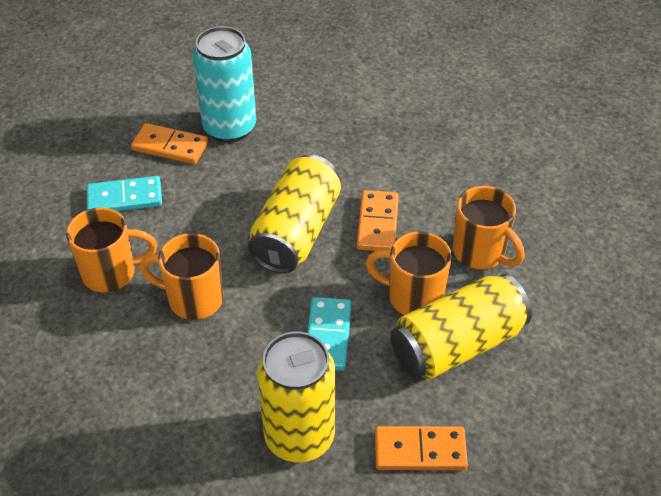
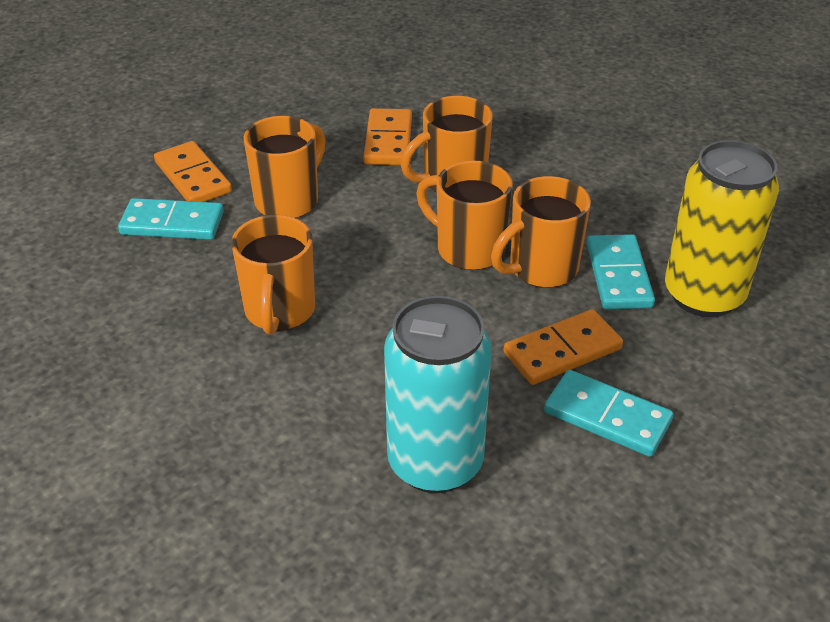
orange mug: 4 -> 5
turquoise domino: 2 -> 3
yellow can: 3 -> 1

